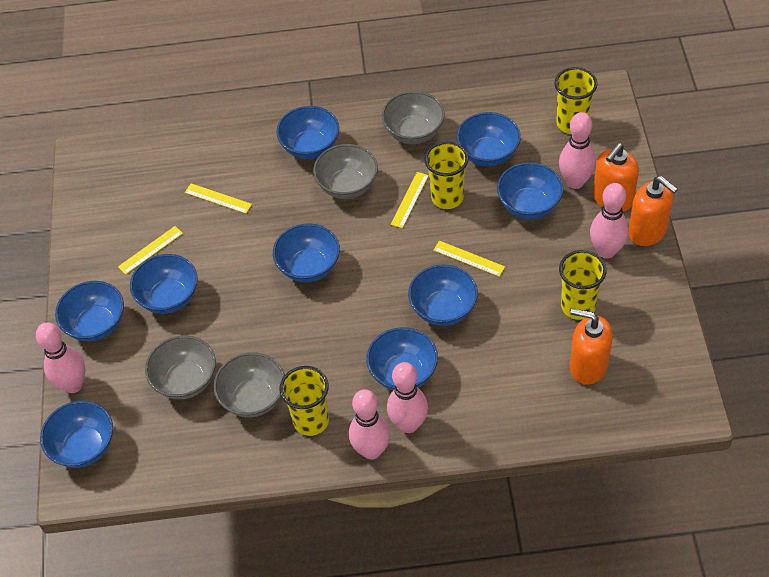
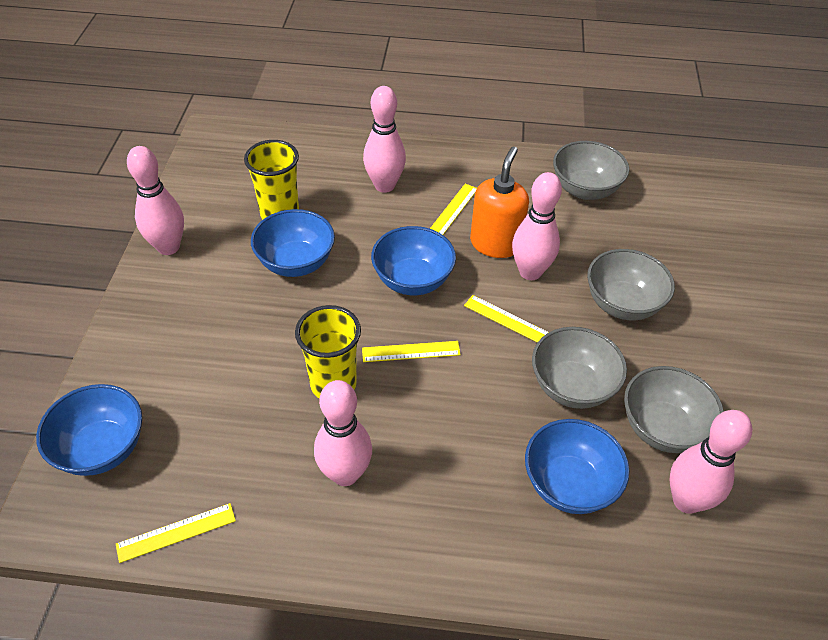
blue bowl: 9 -> 4
orange soap dispenser: 3 -> 1
yellow cup: 4 -> 2

